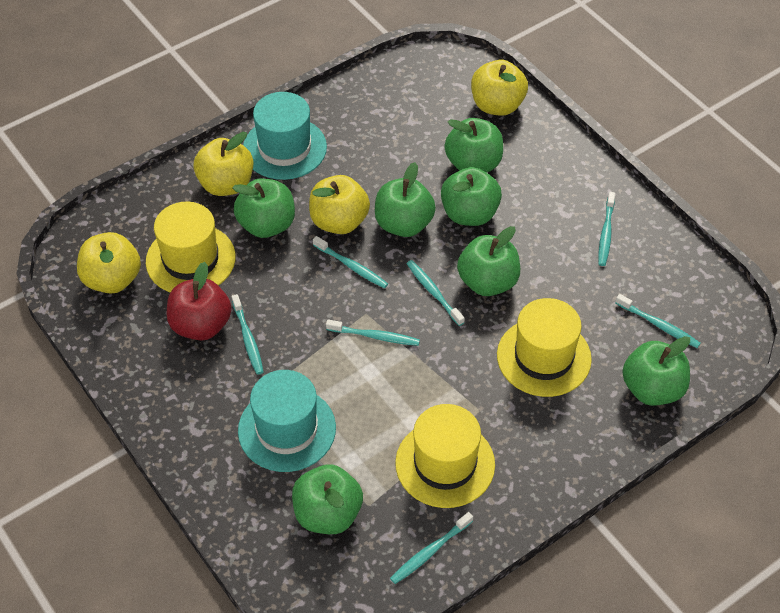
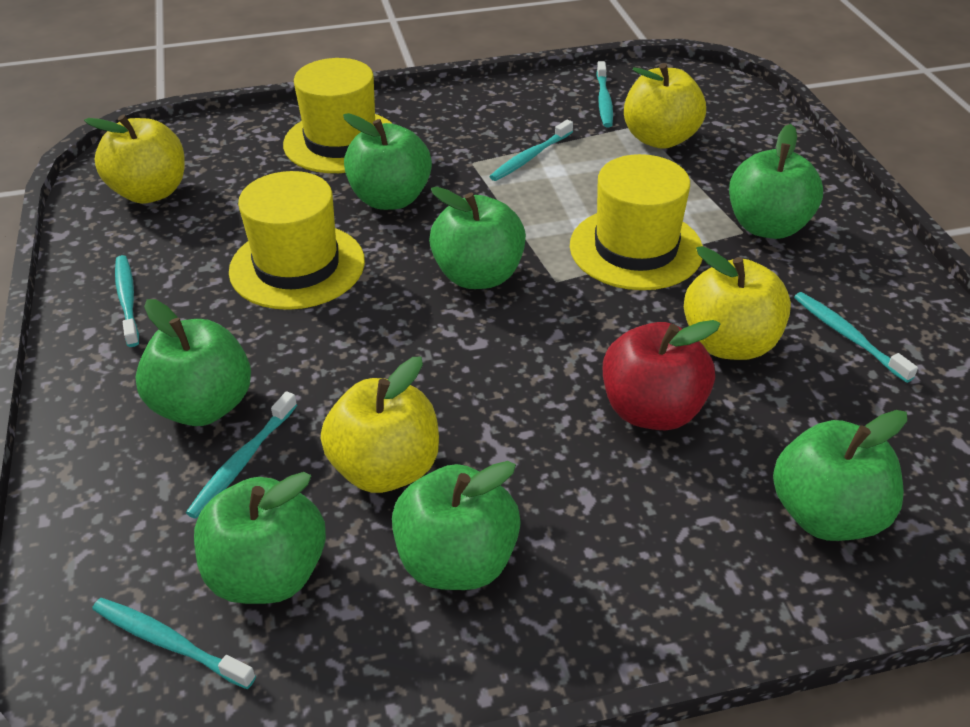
turquoise hat: 2 -> 0
turquoise toothbrush: 7 -> 6

